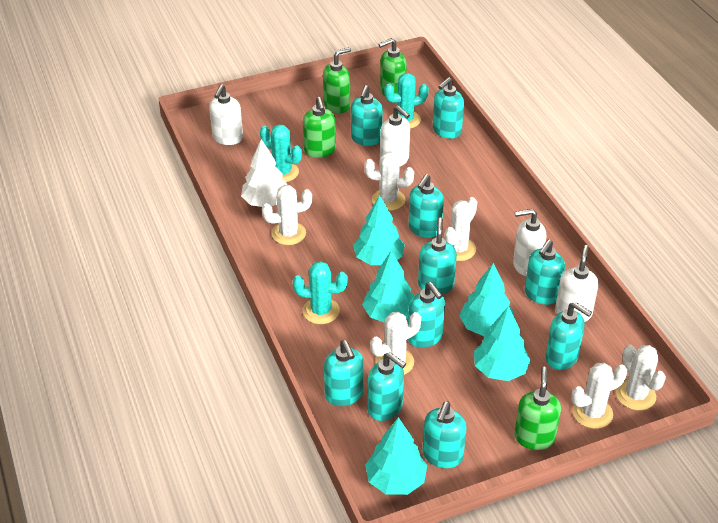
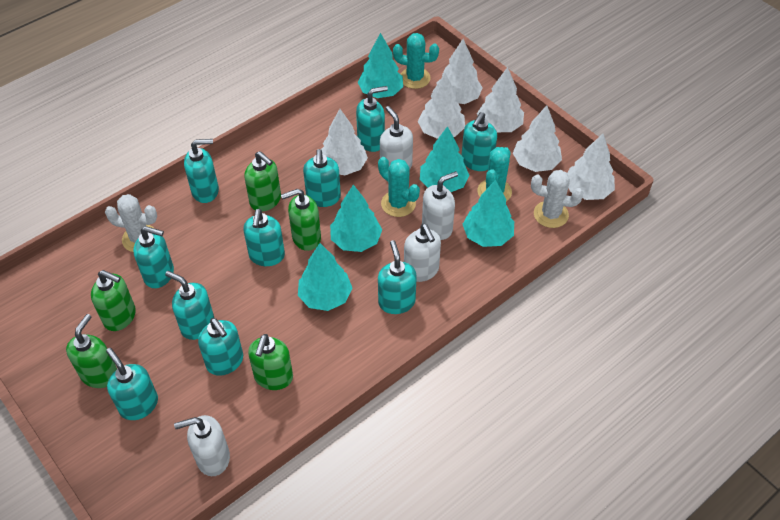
green soap dispenser: 4 -> 5
white cactus: 6 -> 2
white tree: 1 -> 6

